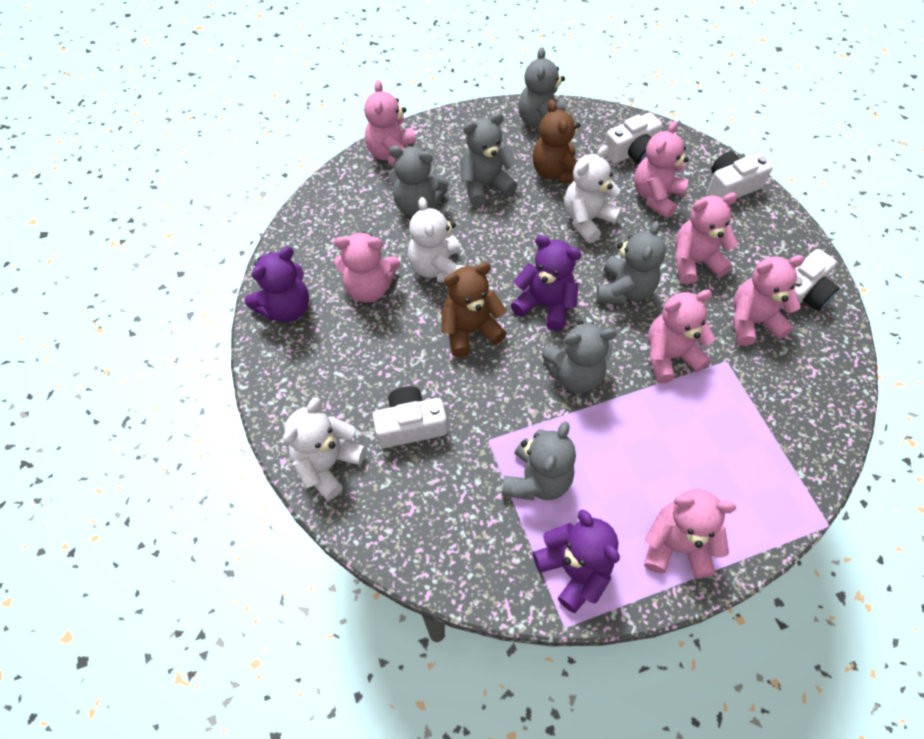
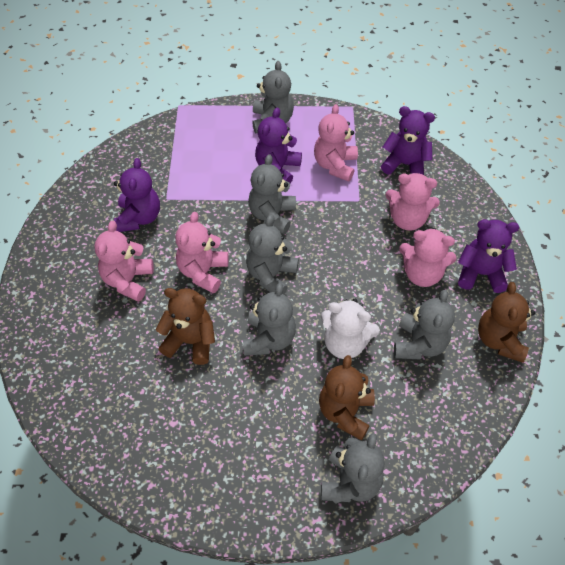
brown teddy bear: 2 -> 3
pink teddy bear: 7 -> 5
purple teddy bear: 3 -> 4
white camera: 4 -> 0
white teddy bear: 3 -> 1

